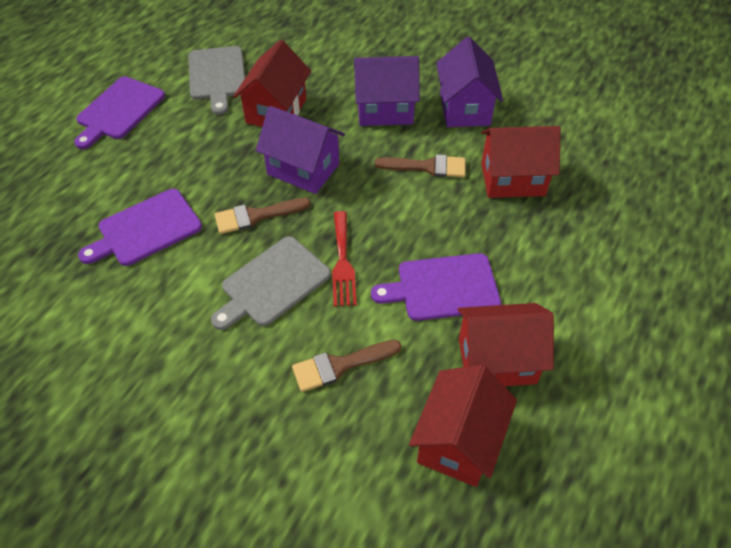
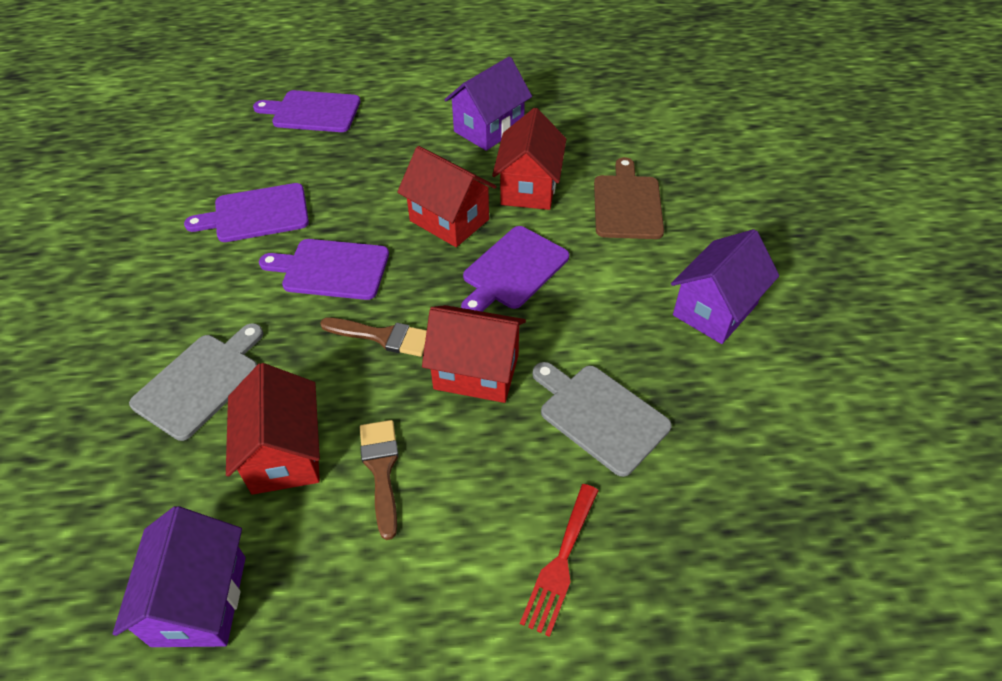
brown brush: 3 -> 2
brown cutting board: 0 -> 1
purple cutting board: 3 -> 4

